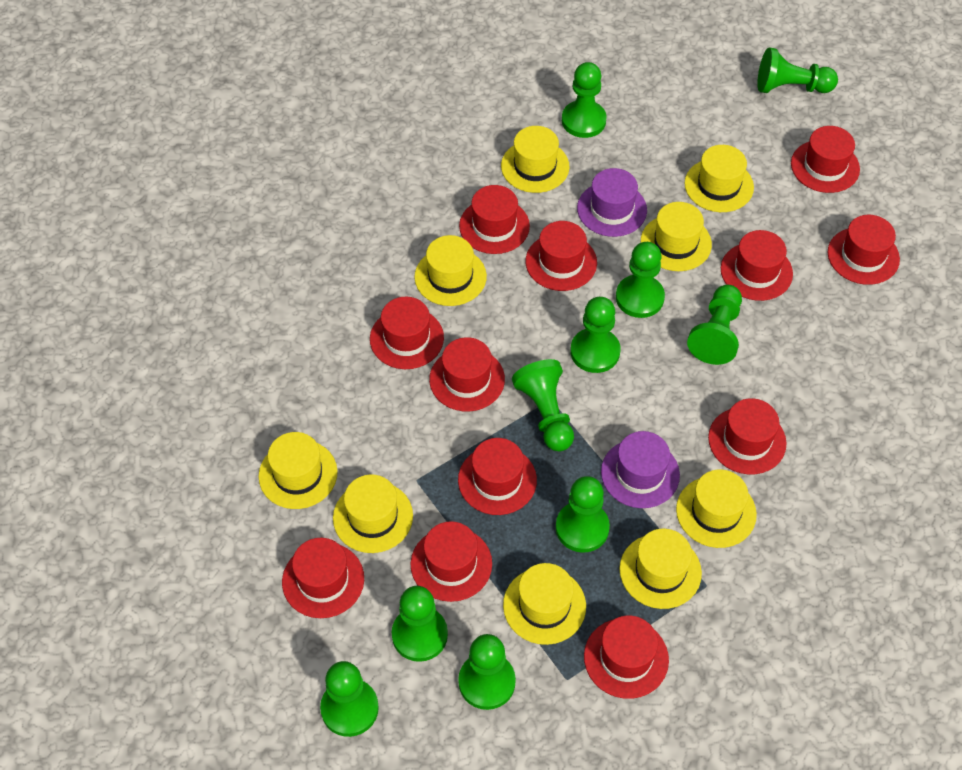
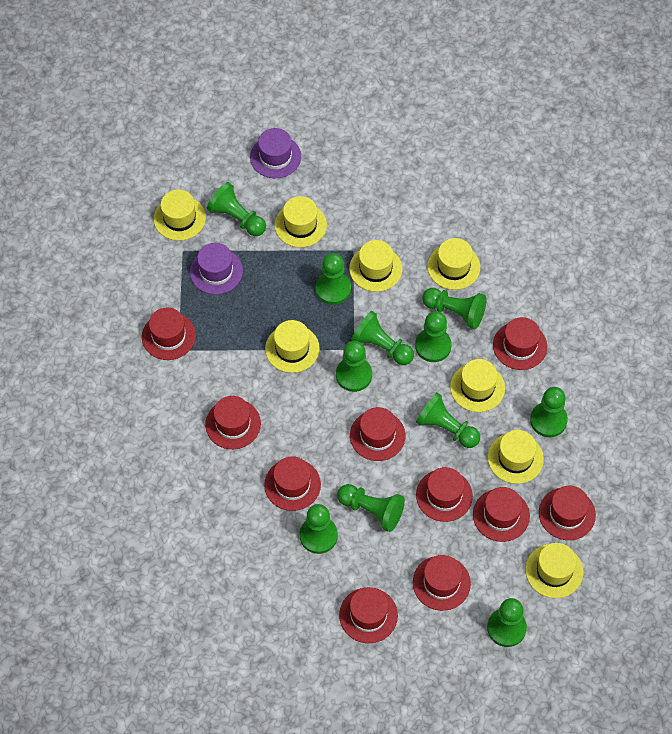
green pawn: 10 -> 11
red hat: 12 -> 10
yellow hat: 9 -> 8

